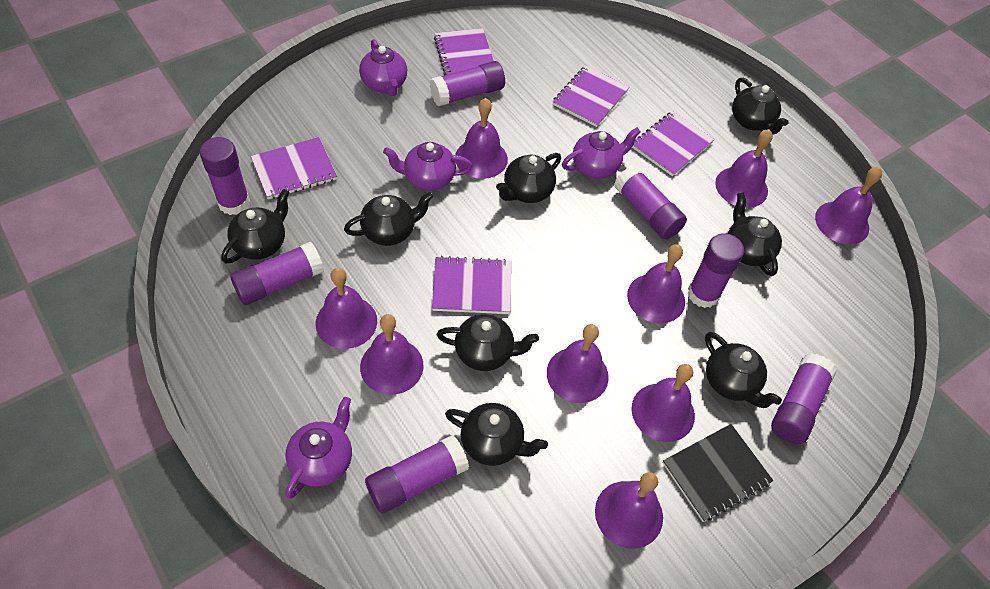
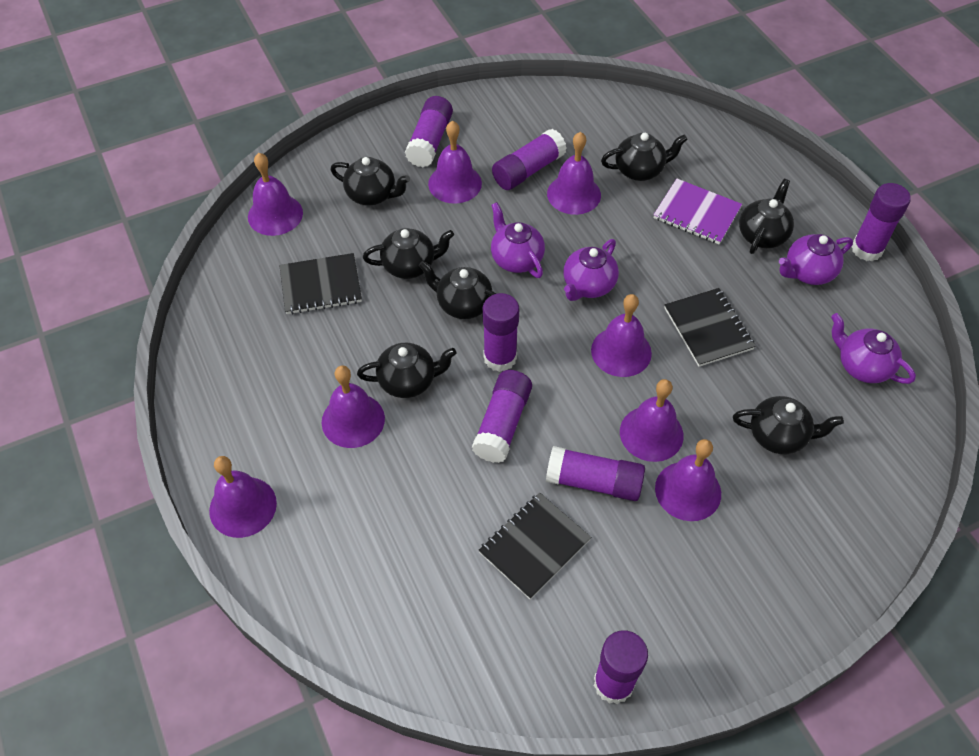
black notebook: 1 -> 3
black teapot: 8 -> 7
purple bell: 9 -> 8
purple notebook: 5 -> 1

